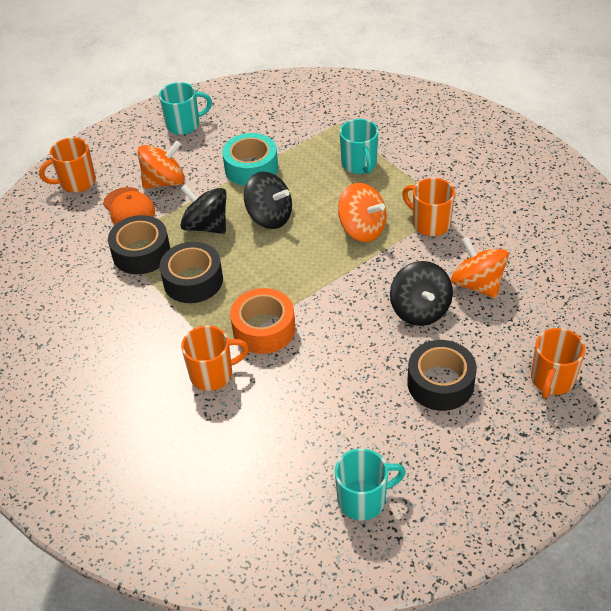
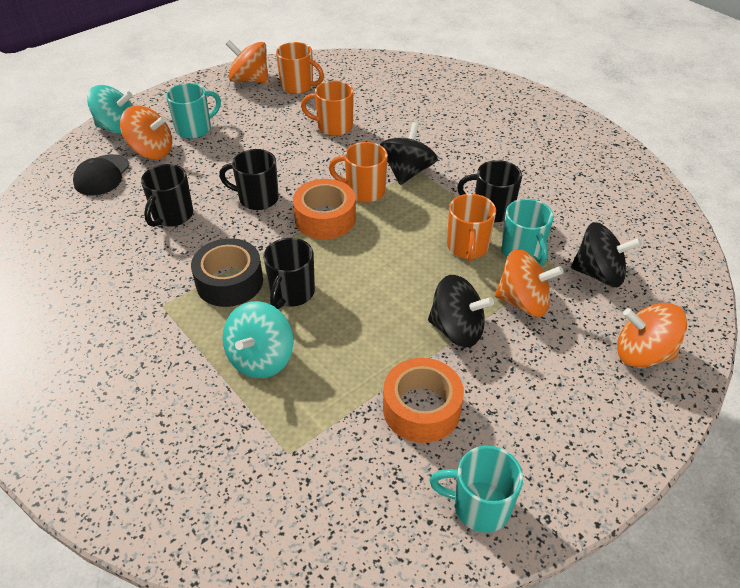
black cap: 0 -> 1
black mug: 0 -> 4
black tape: 3 -> 1
orange cap: 1 -> 0
orange spinning top: 3 -> 4
orange tape: 1 -> 2
turquoise spinning top: 0 -> 2
turquoise tape: 1 -> 0

